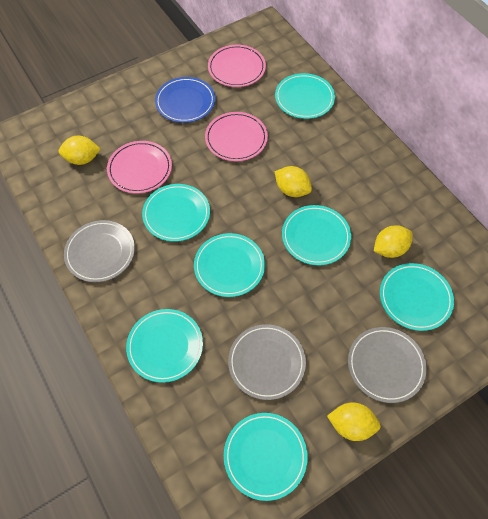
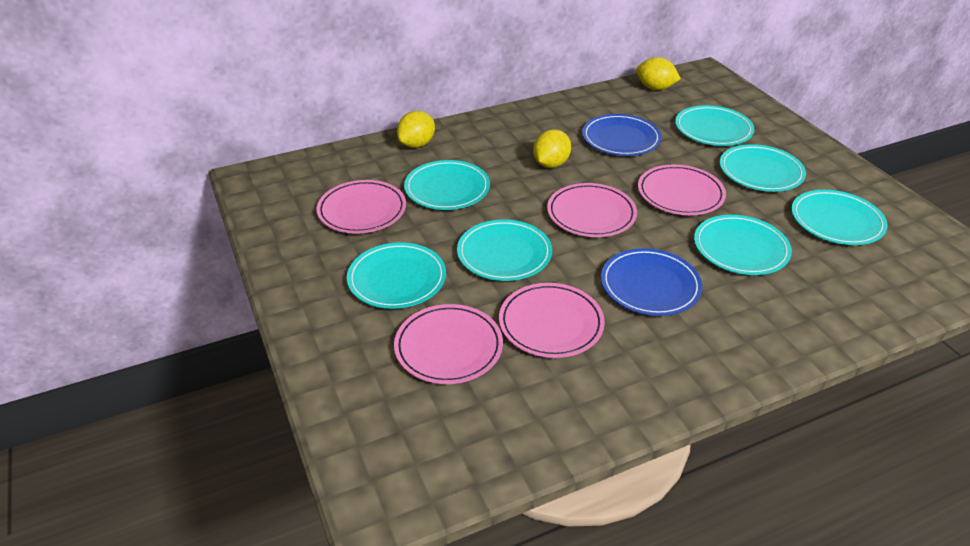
blue plate: 1 -> 2
grey plate: 3 -> 0
pink plate: 3 -> 5
yellow lemon: 4 -> 3

